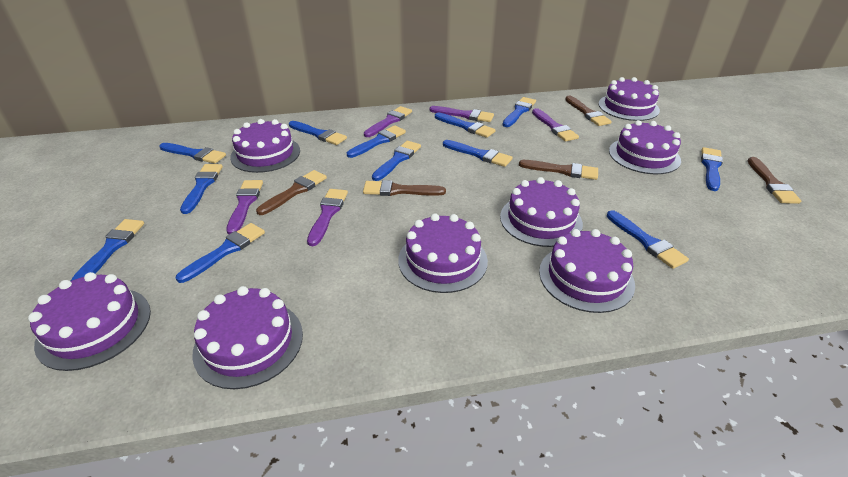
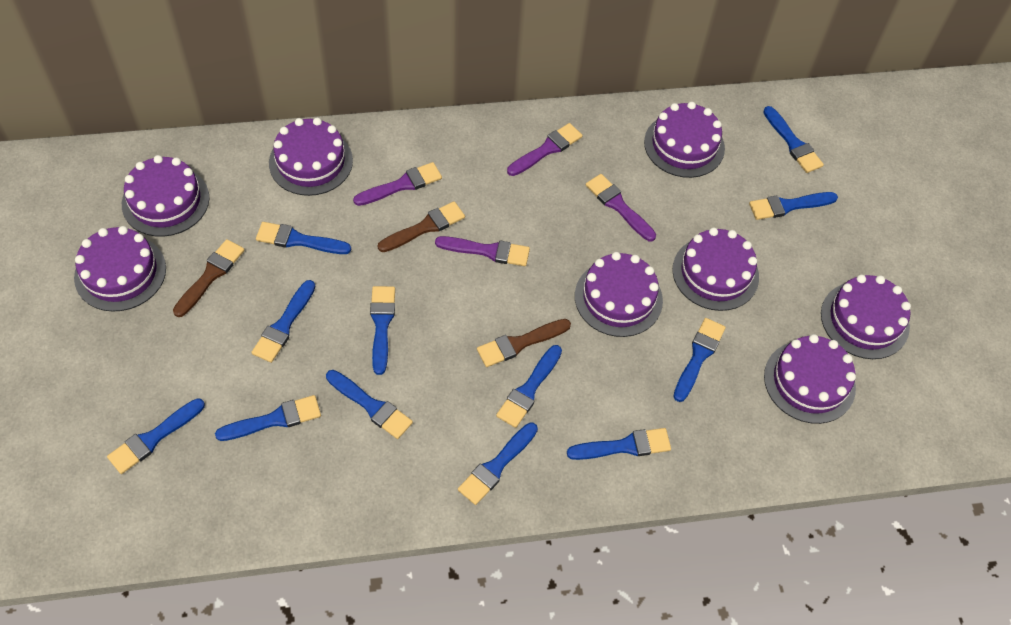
brown brush: 5 -> 3
purple brush: 5 -> 4

